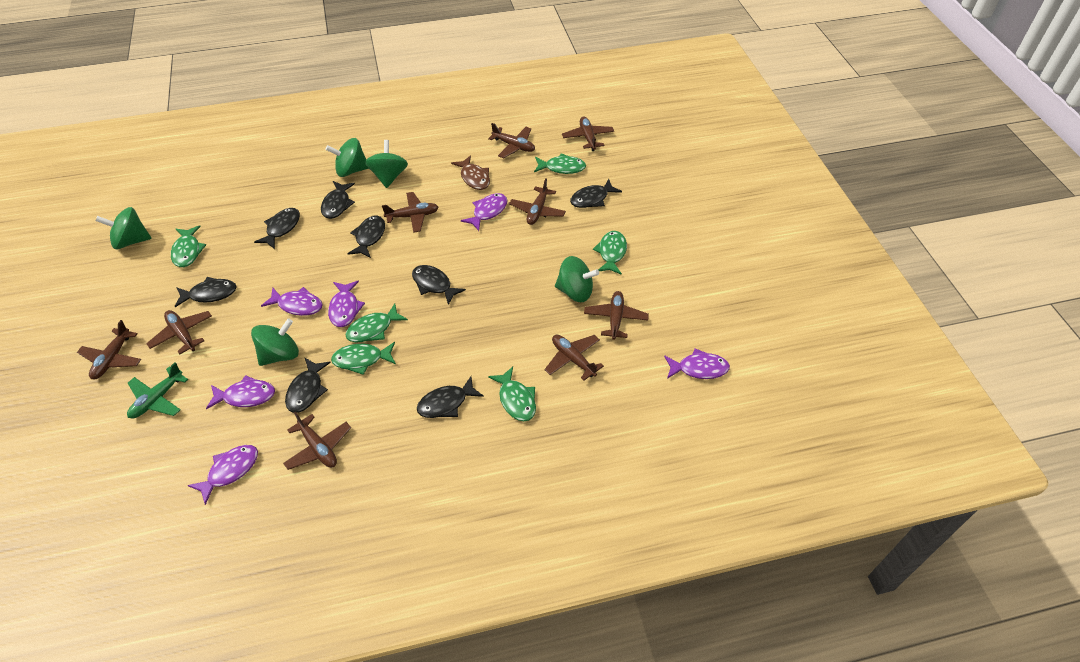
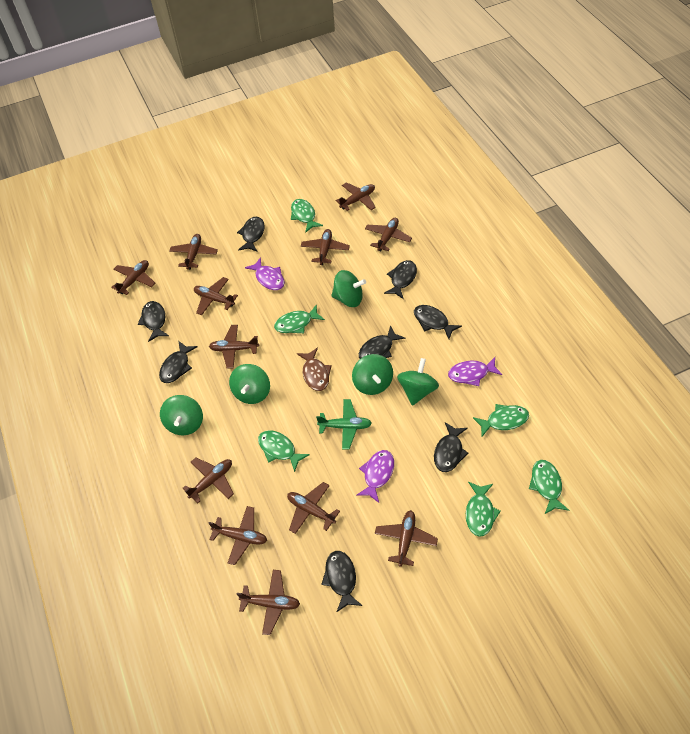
brown plane: 9 -> 12
purple fish: 6 -> 3

